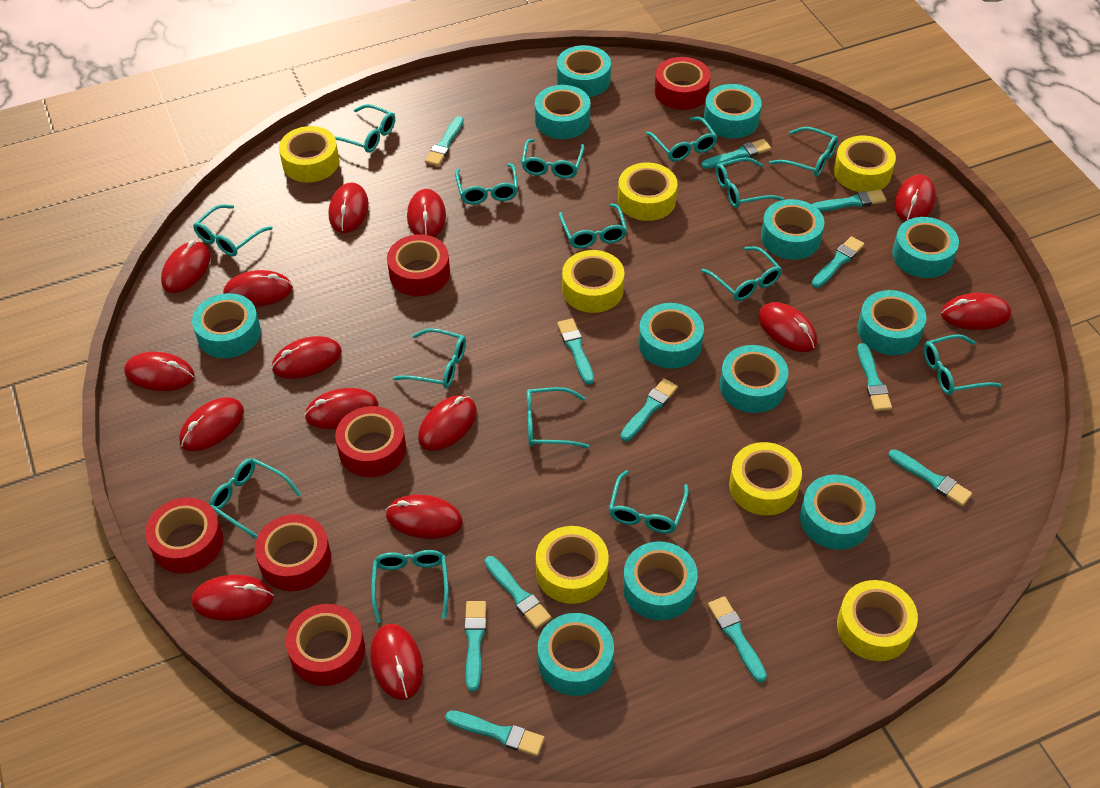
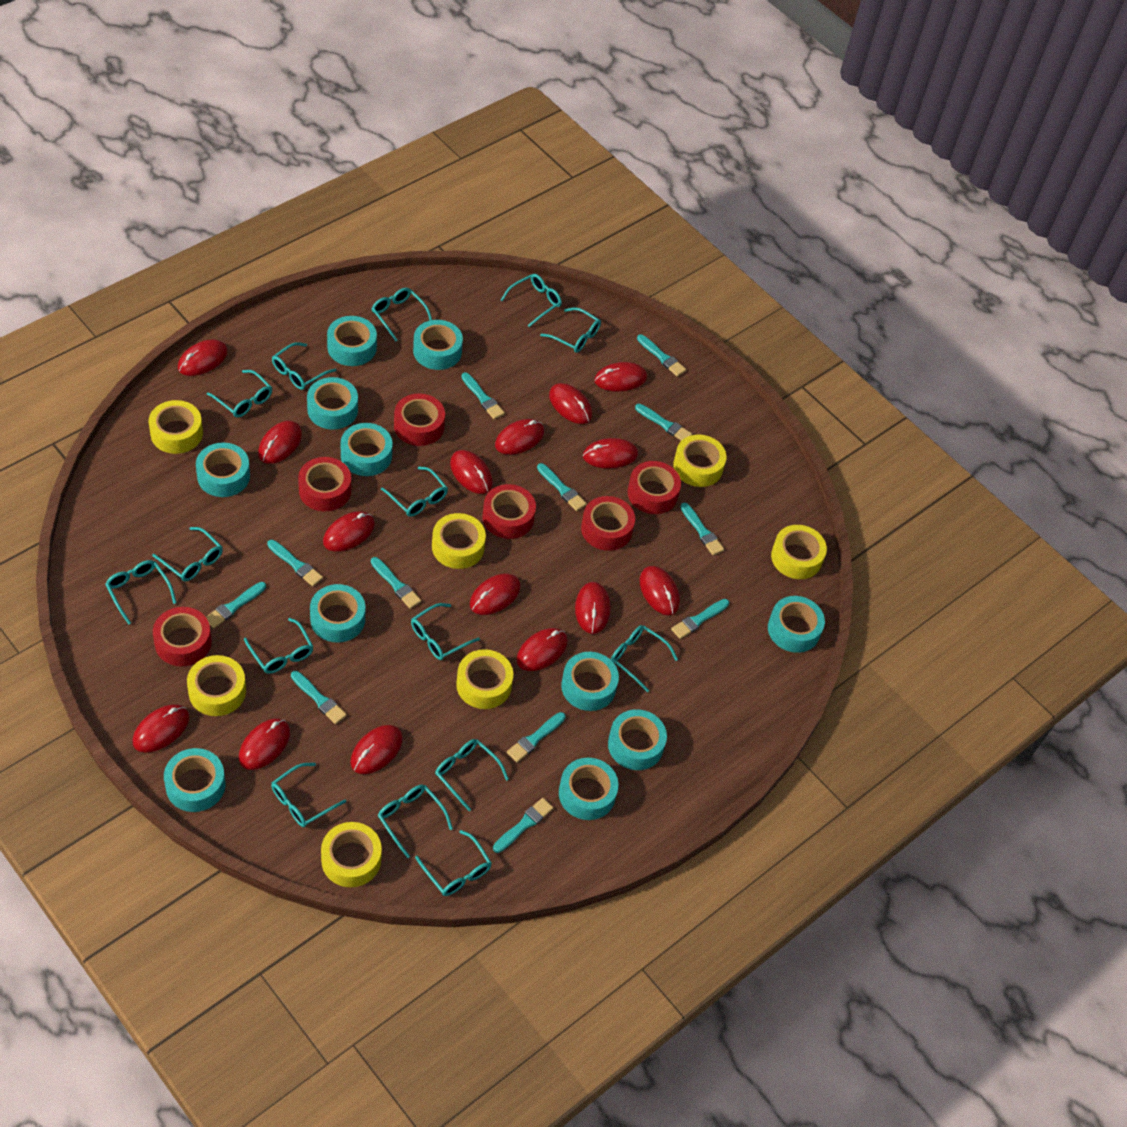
turquoise tape: 12 -> 11

